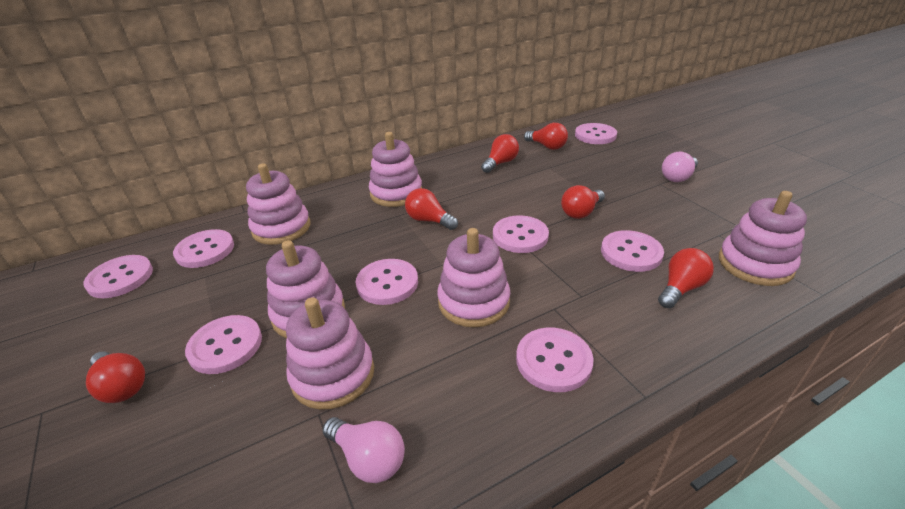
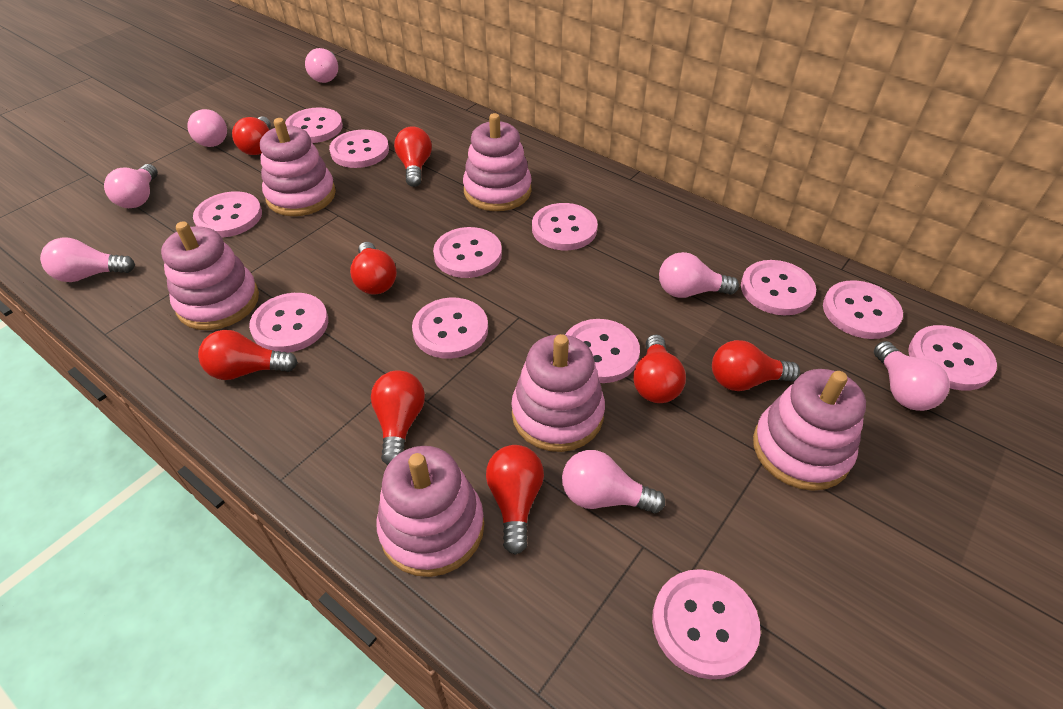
pink button: 8 -> 12
pink light bulb: 2 -> 7
red light bulb: 6 -> 8

